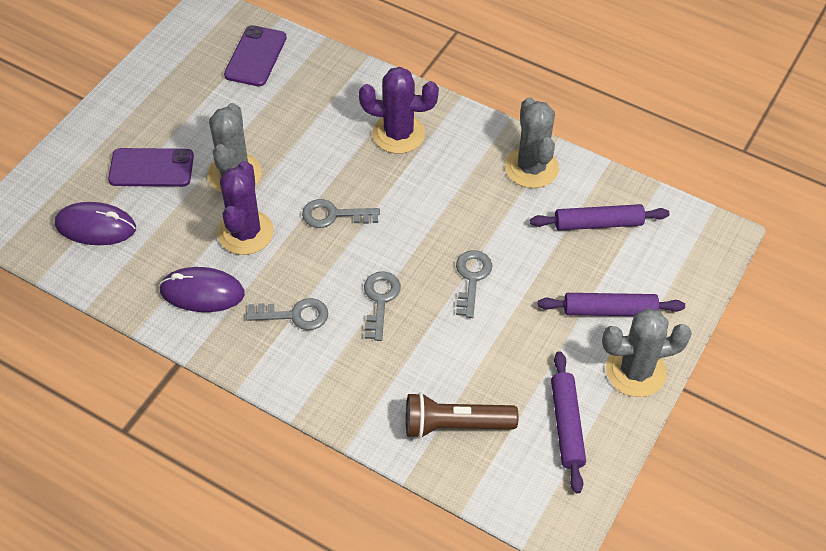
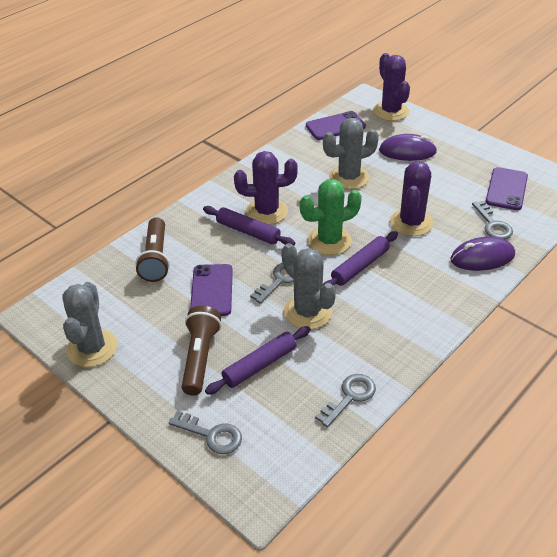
brown flashlight: 1 -> 2
green cactus: 0 -> 1
purple cactus: 2 -> 3
purple phone: 2 -> 3

